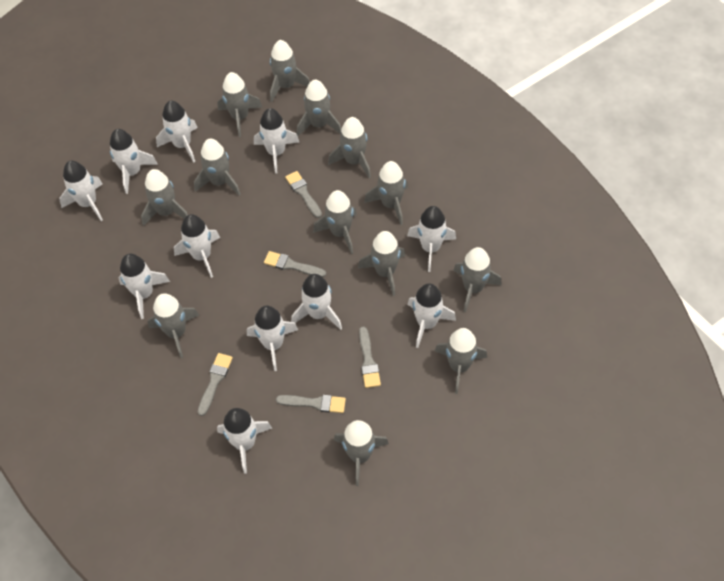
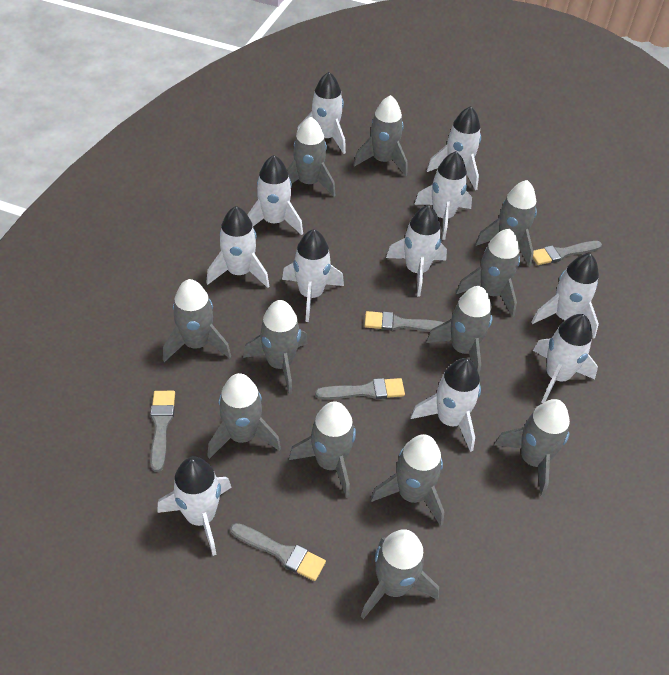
grey rocket: 13 -> 12

